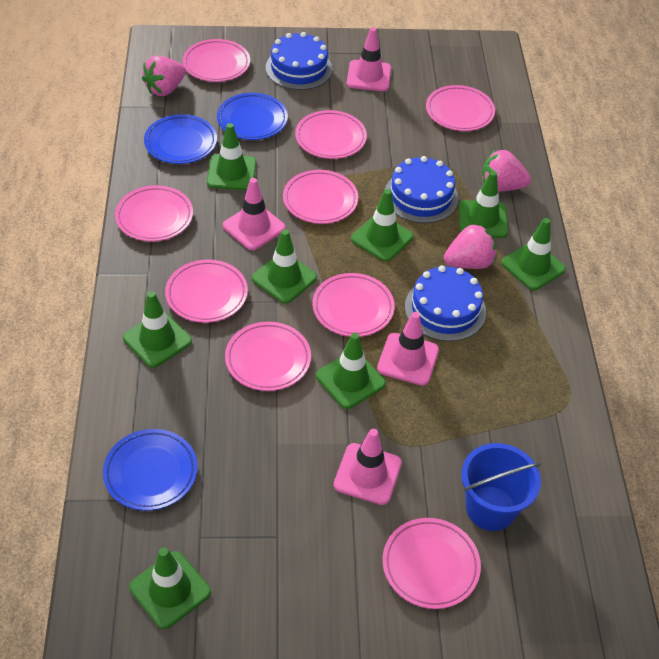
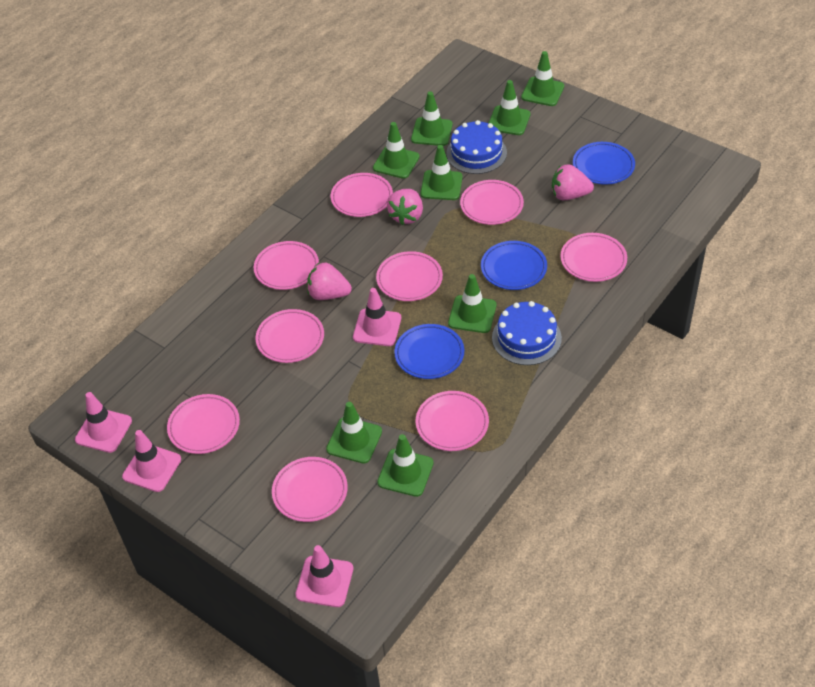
blue bucket: 1 -> 0
blue cake: 3 -> 2

